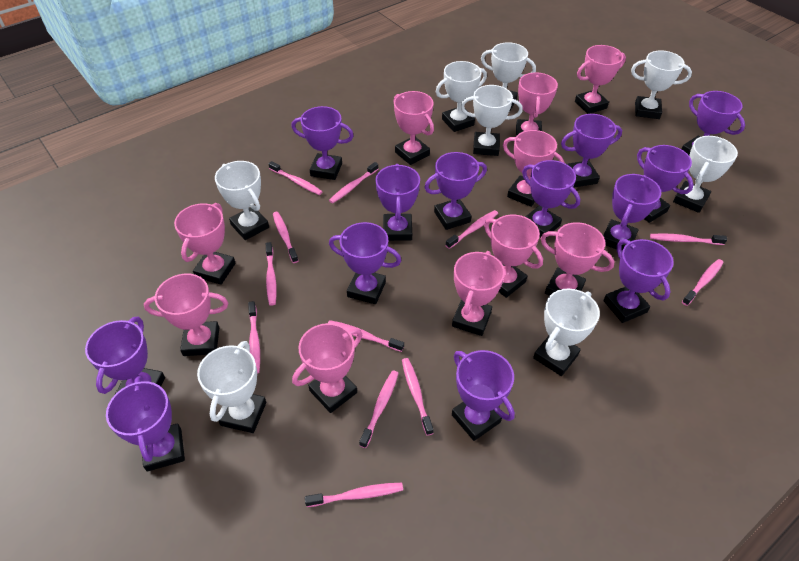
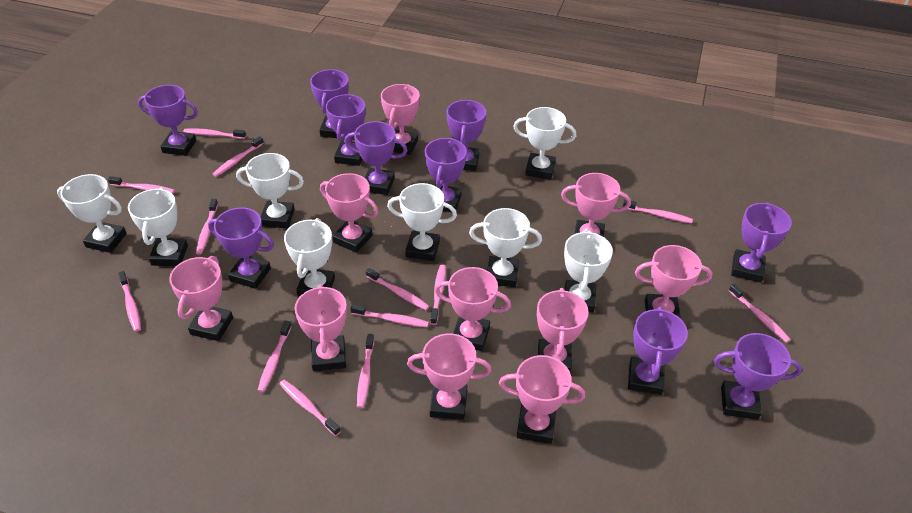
pink toothbrush: 12 -> 13
purple trophy: 13 -> 10

